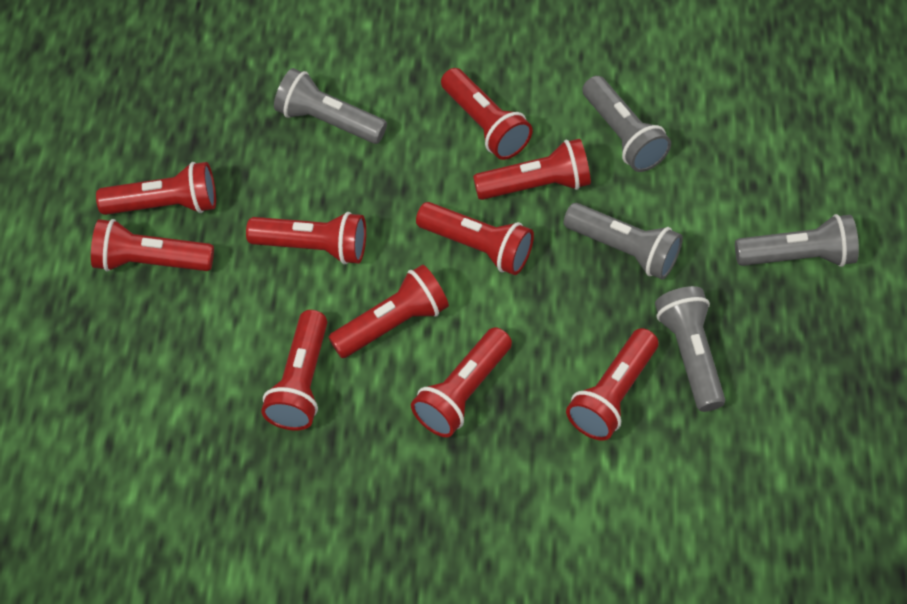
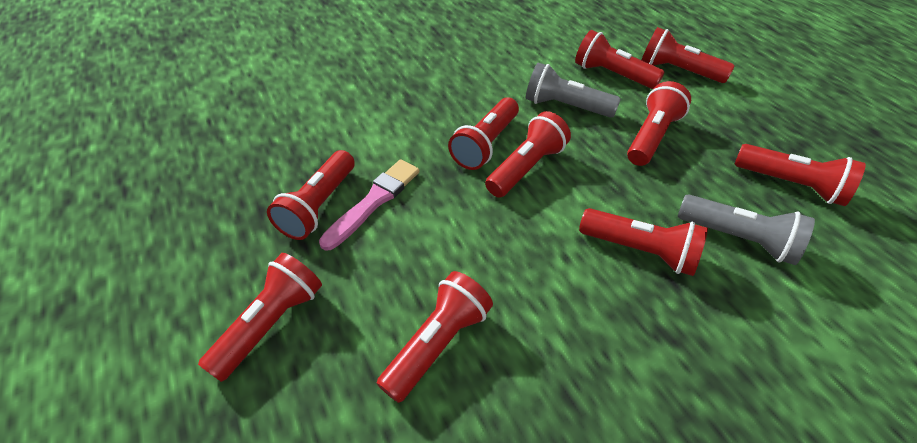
grey flashlight: 5 -> 2
pink brush: 0 -> 1

